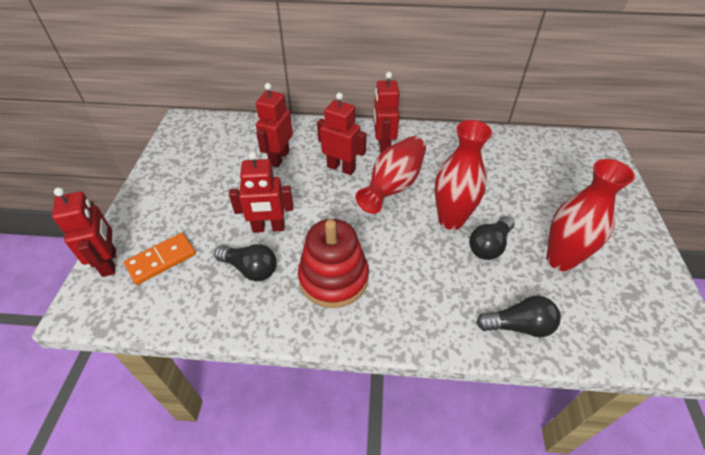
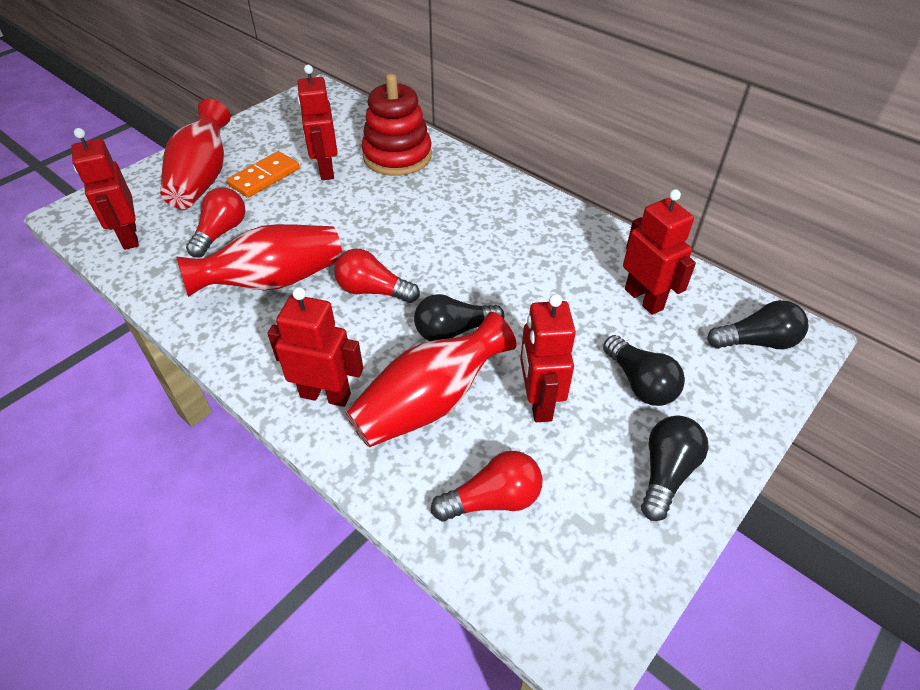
black light bulb: 3 -> 4
red light bulb: 0 -> 3

